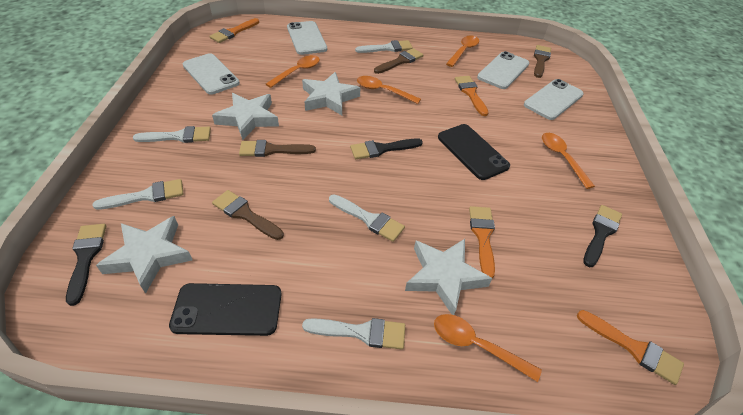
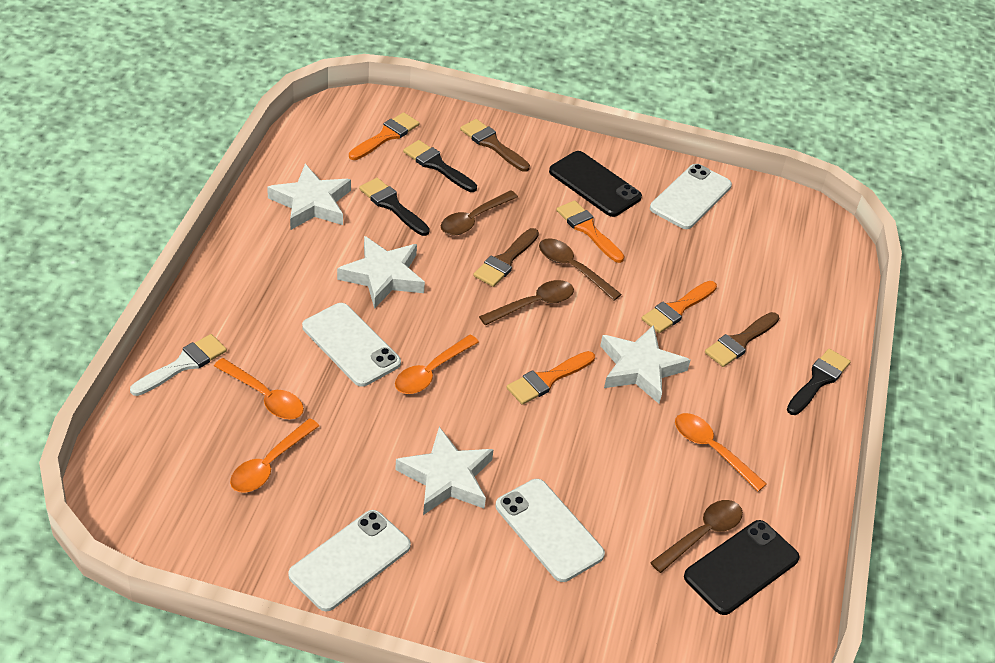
brown brush: 4 -> 3
brown spoon: 0 -> 4
orange spoon: 5 -> 4
white brush: 5 -> 1

